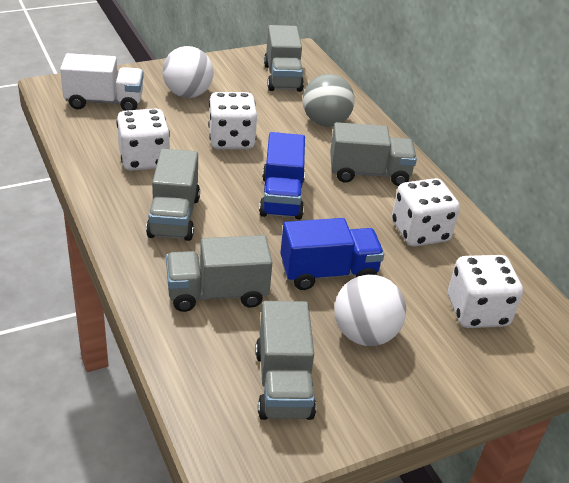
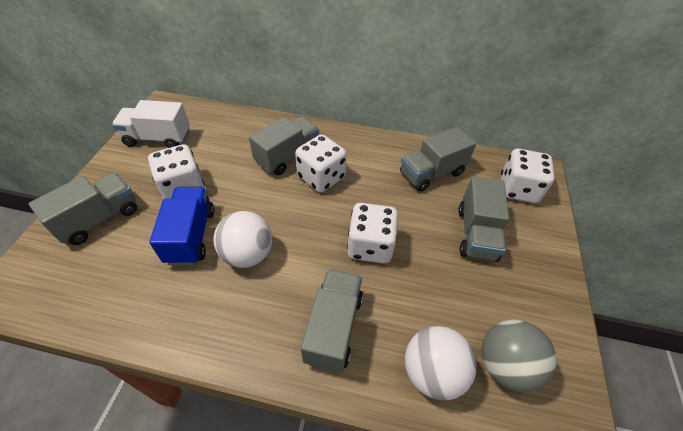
blue truck: 2 -> 1

